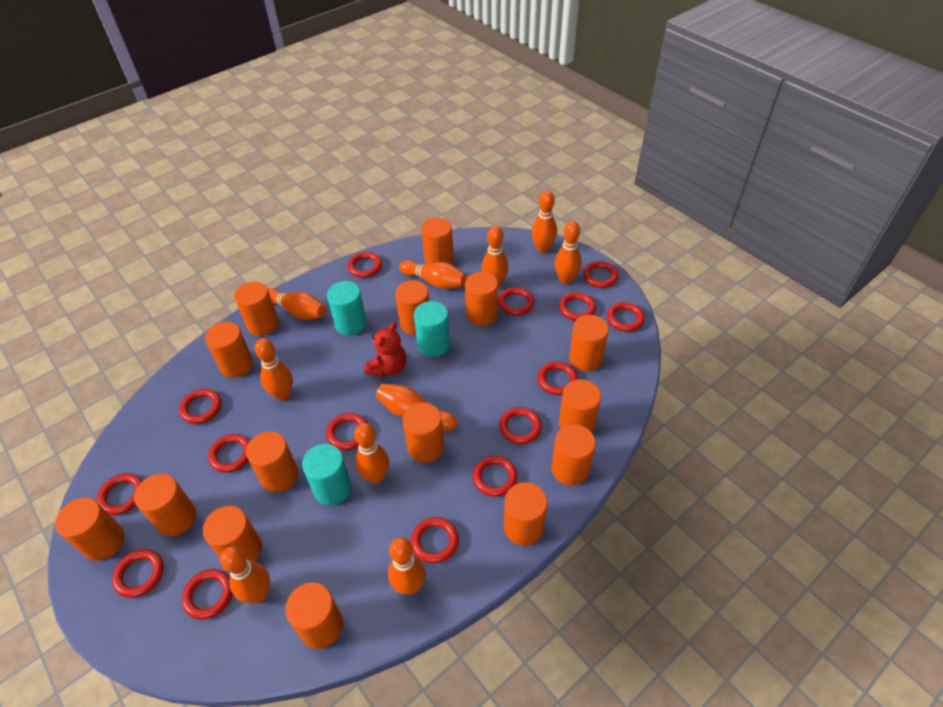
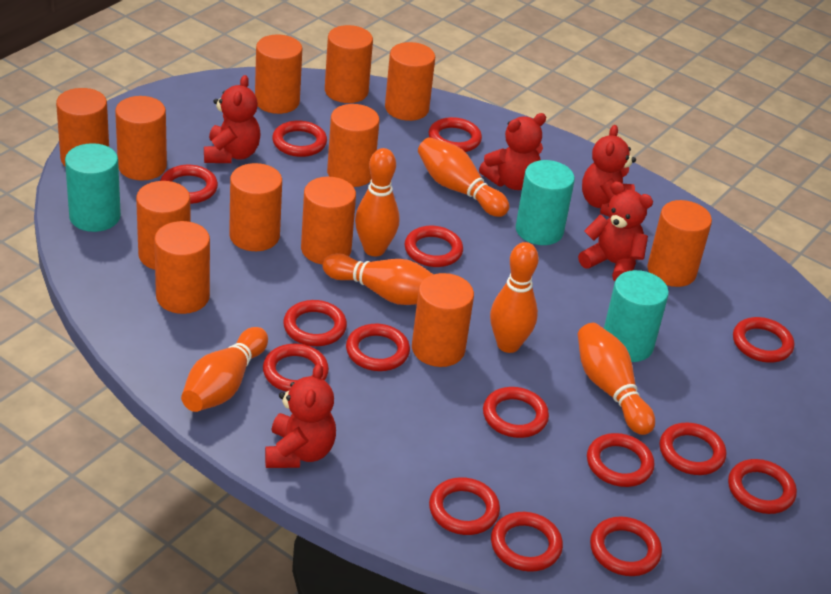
orange bowling pin: 10 -> 6
orange cylinder: 15 -> 12
red teddy bear: 1 -> 5

